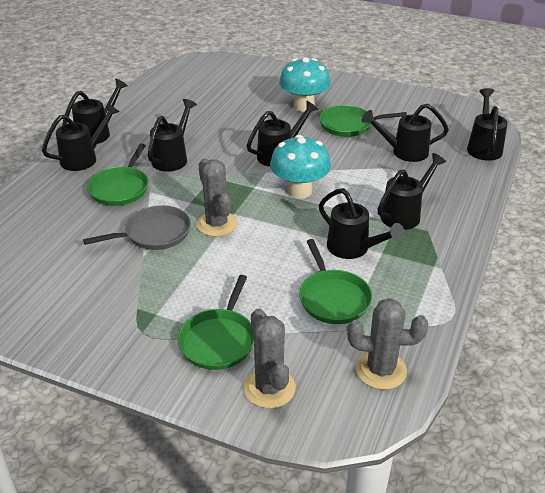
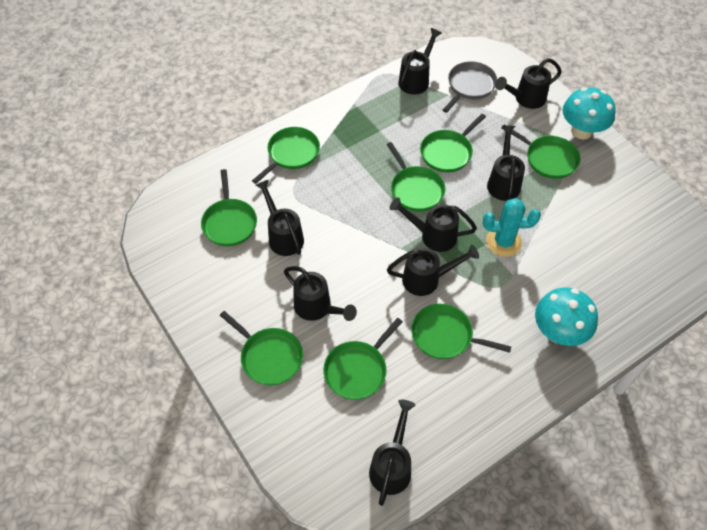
green pan: 4 -> 8
grey cactus: 3 -> 0
turquoise cactus: 0 -> 1

